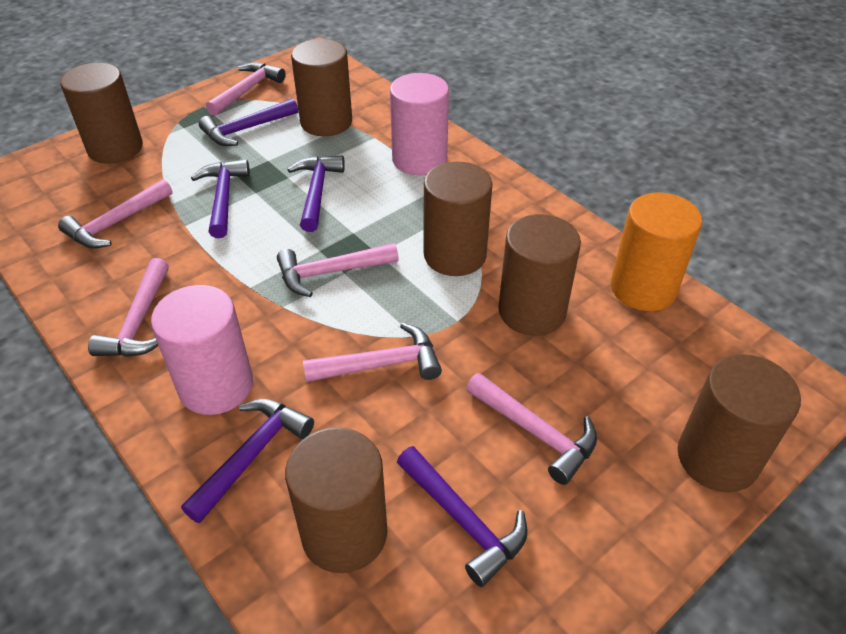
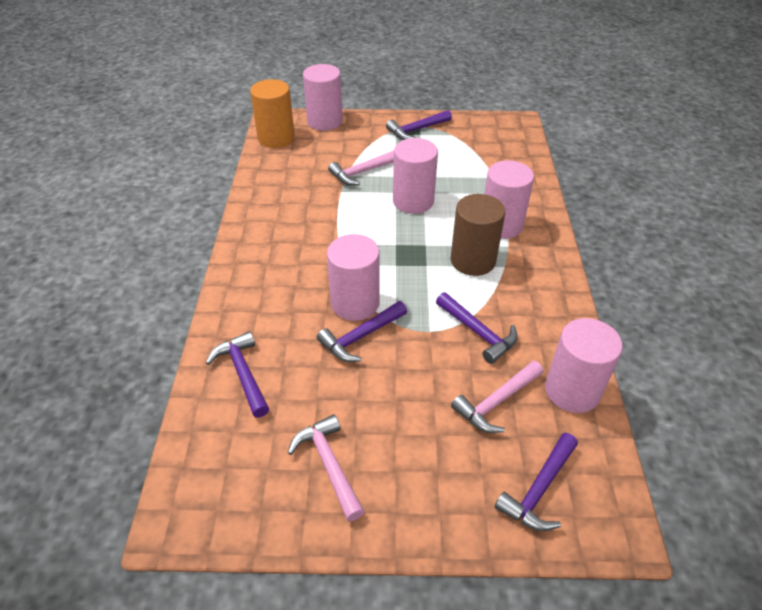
brown cylinder: 6 -> 1
pink cylinder: 2 -> 5
pink hammer: 6 -> 3

